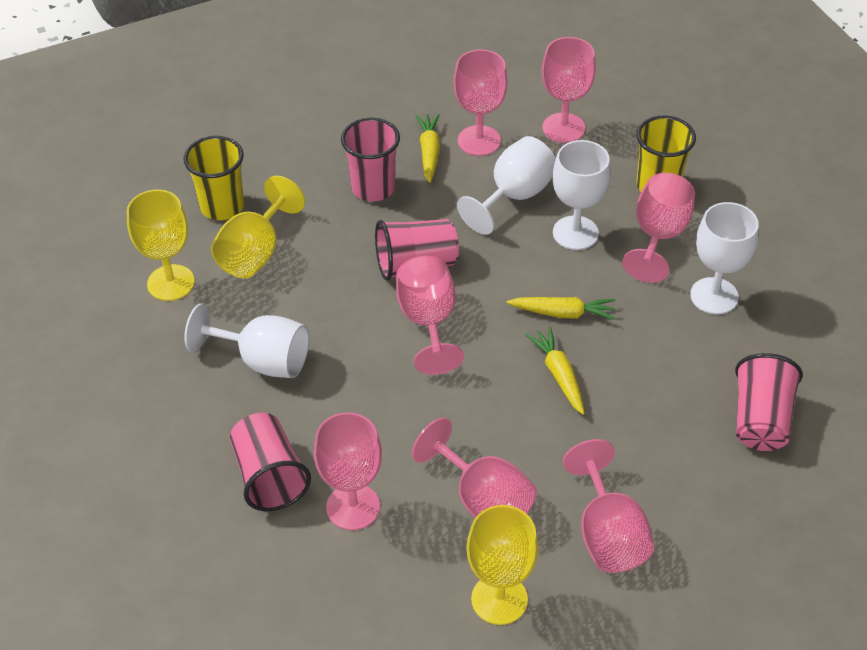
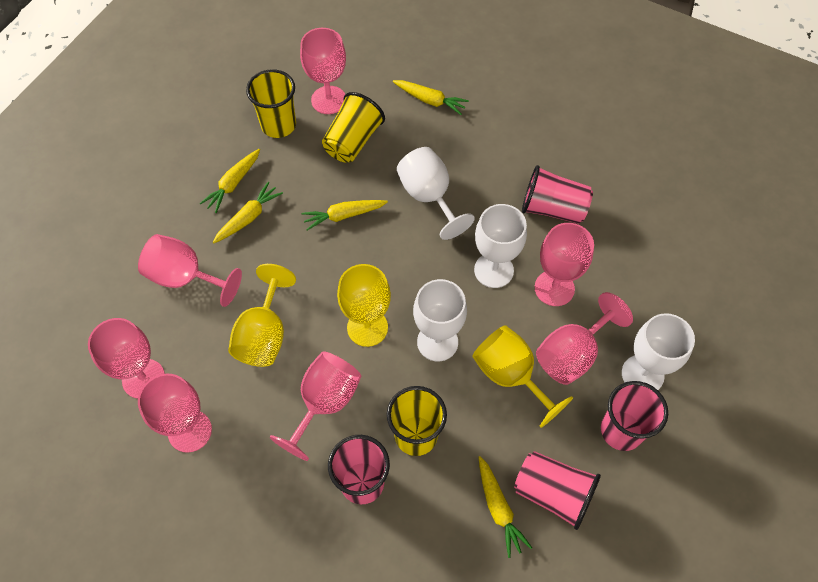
yellow carrot: 3 -> 5
yellow cup: 2 -> 3

